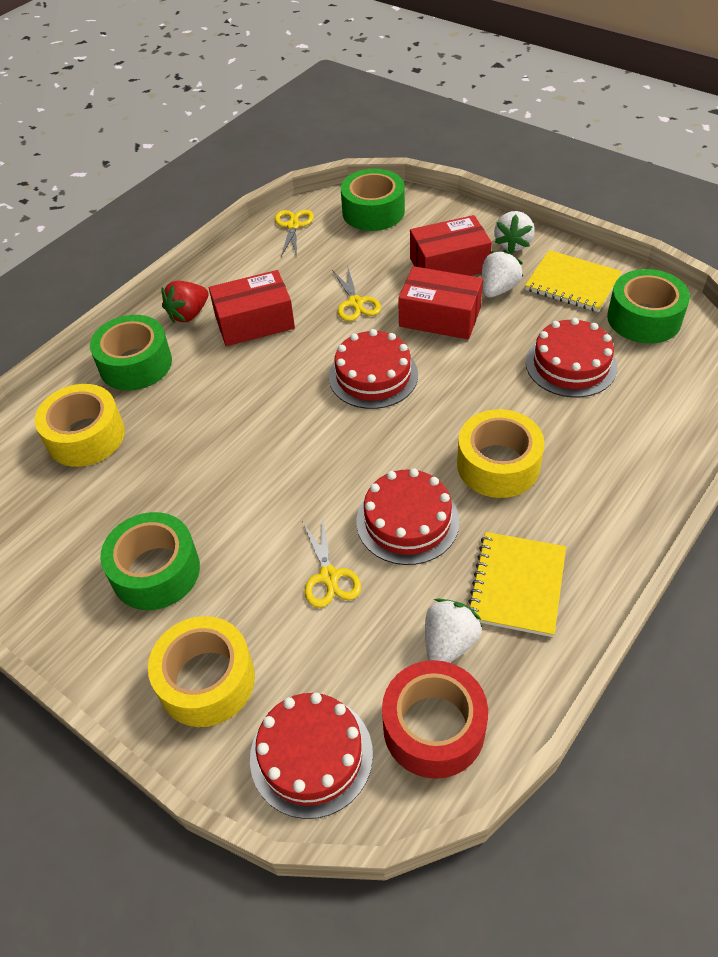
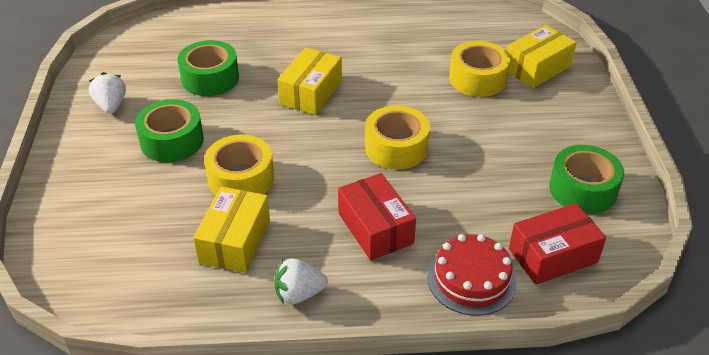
green tape: 4 -> 3
red box: 3 -> 2
red cake: 4 -> 1
red strawberry: 1 -> 0
red tape: 1 -> 0
white strawberry: 3 -> 2
yellow box: 0 -> 3
yellow notebook: 2 -> 0
yellow scissors: 3 -> 0

